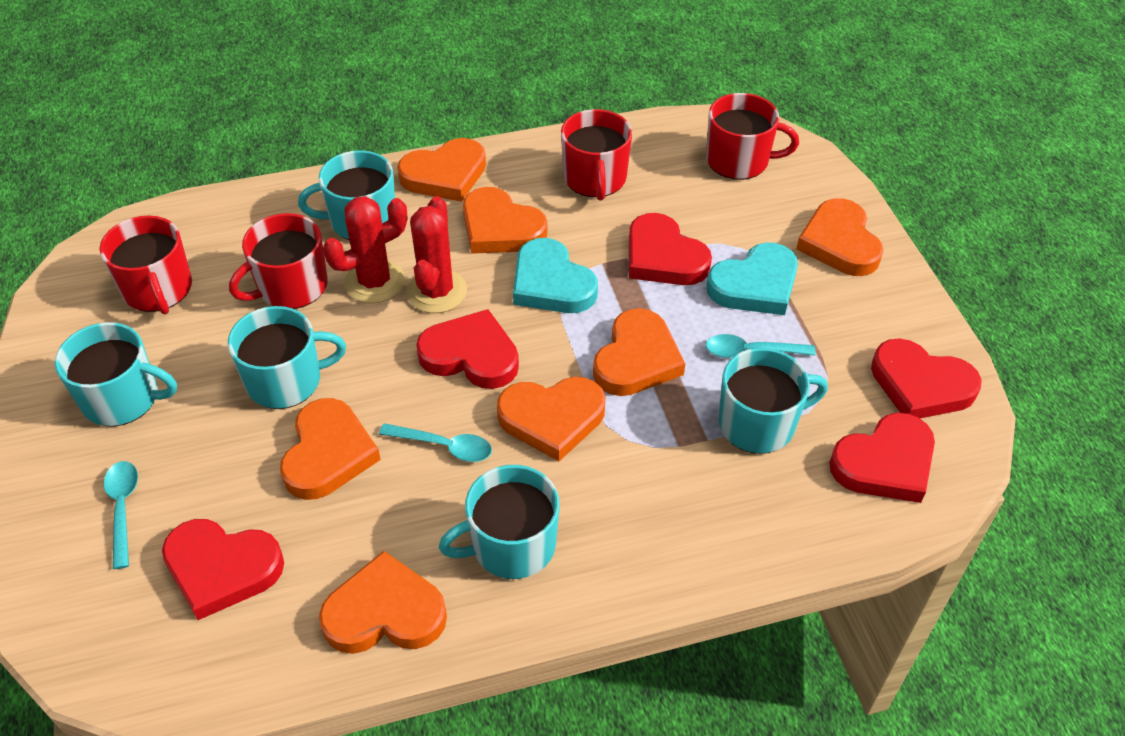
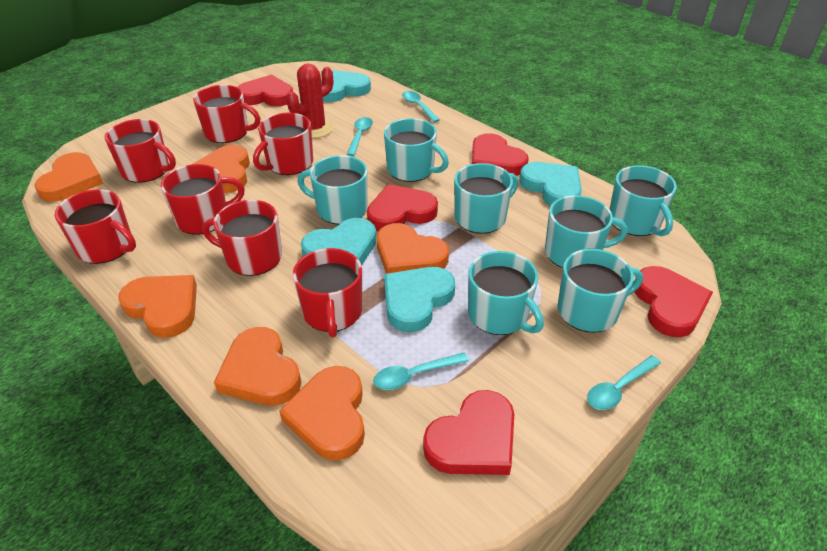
orange heart: 7 -> 6
red cactus: 2 -> 1
red mug: 4 -> 7
turquoise heart: 2 -> 4
turquoise mug: 5 -> 7
turquoise spoon: 3 -> 4

